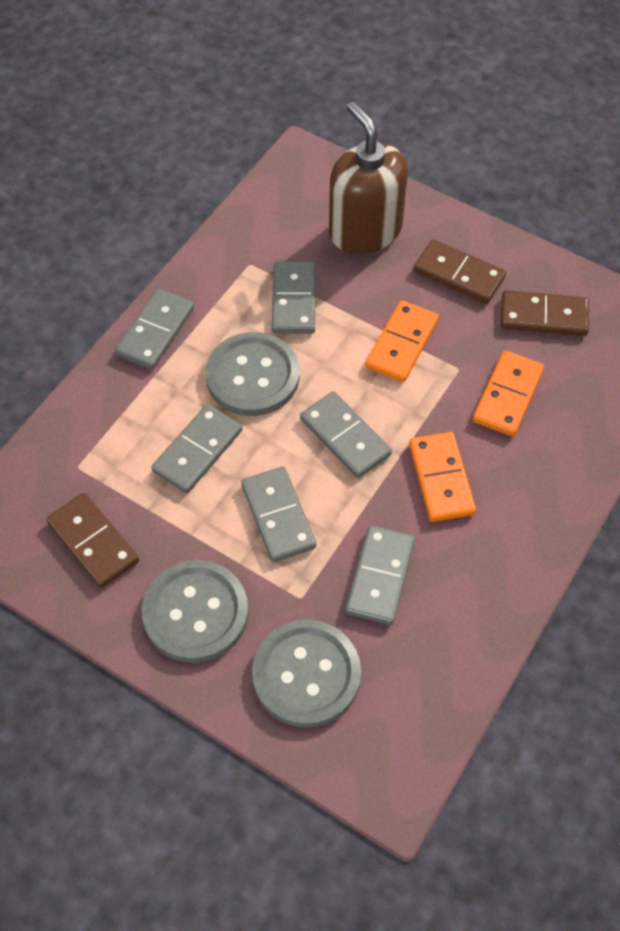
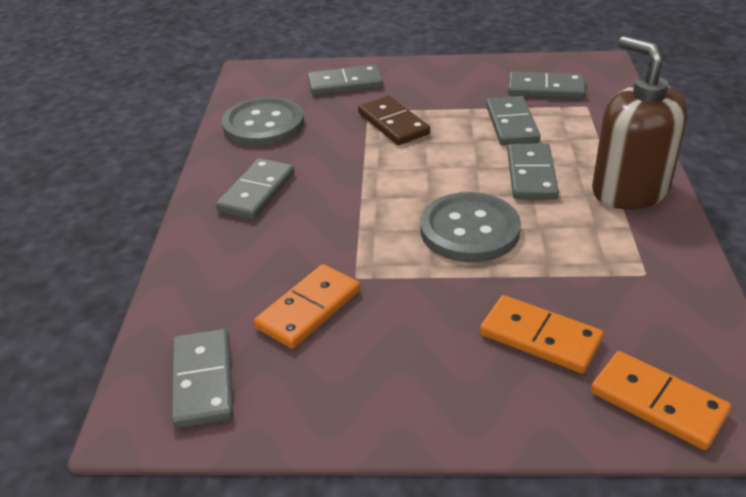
brown domino: 3 -> 1
grey button: 3 -> 2

